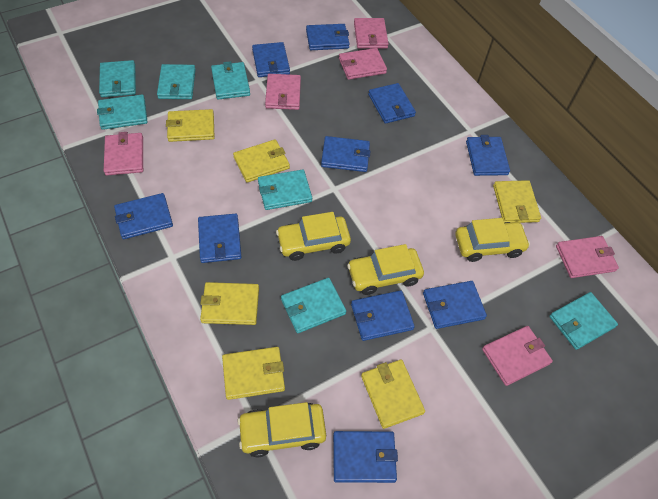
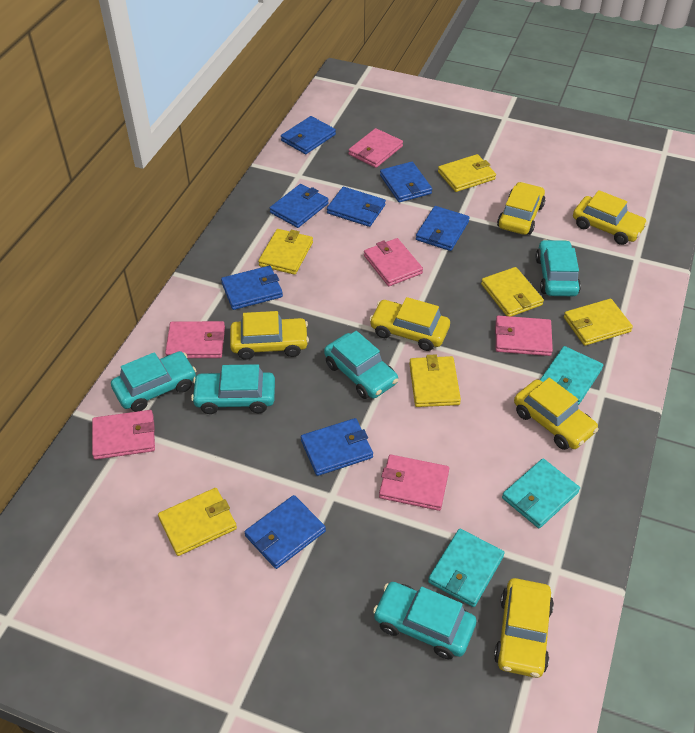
blue wallet: 10 -> 8
turquoise car: 0 -> 5
turquoise wallet: 7 -> 3
yellow car: 4 -> 6

